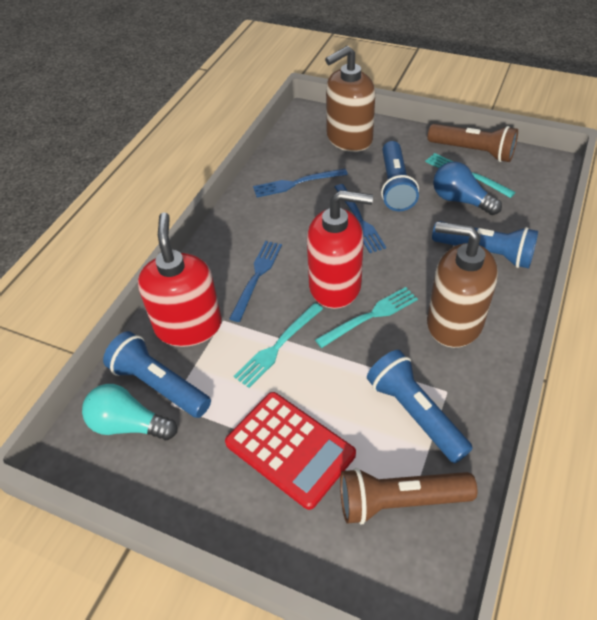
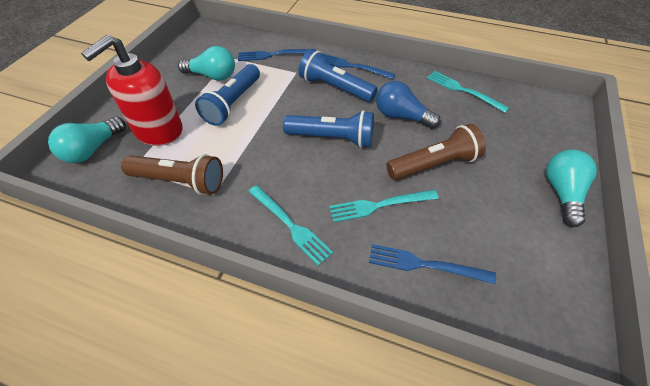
blue flashlight: 4 -> 3
brown soap dispenser: 2 -> 0
red calculator: 1 -> 0
red soap dispenser: 2 -> 1
turquoise light bulb: 1 -> 3

